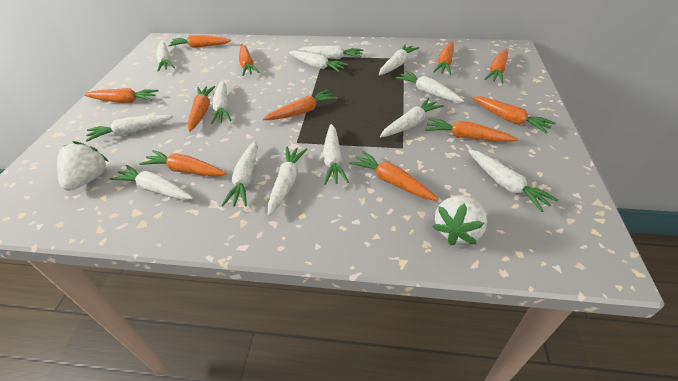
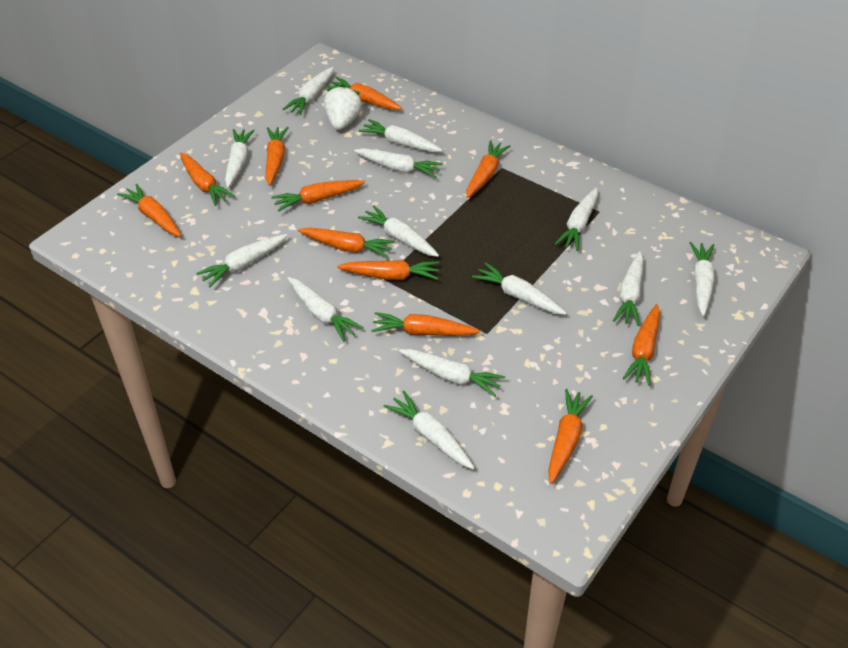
white strawberry: 2 -> 1

